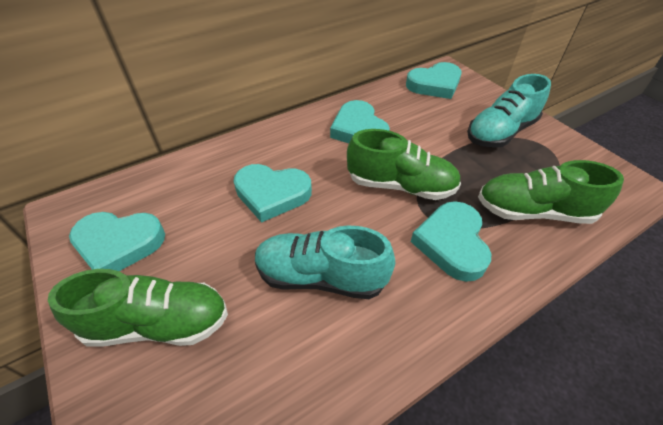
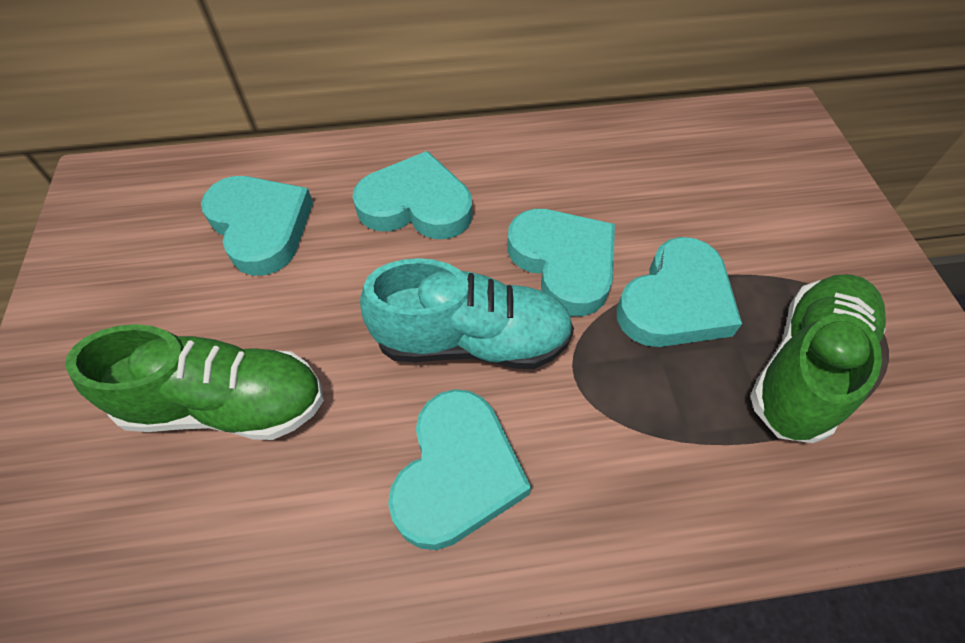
green shoe: 3 -> 2
turquoise shoe: 2 -> 1

